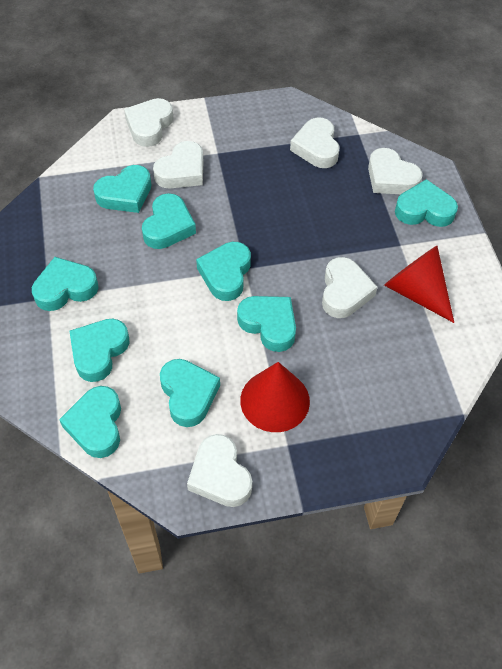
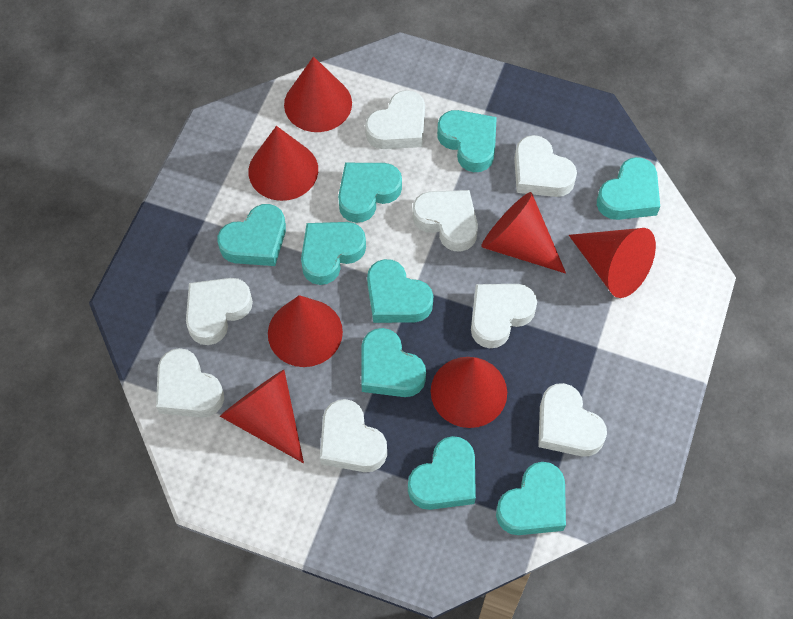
red cone: 2 -> 7
white heart: 6 -> 8

